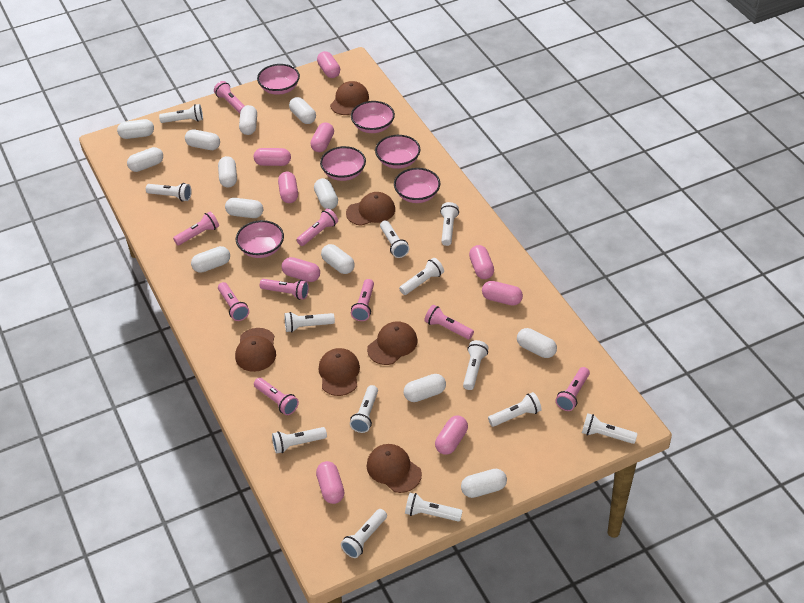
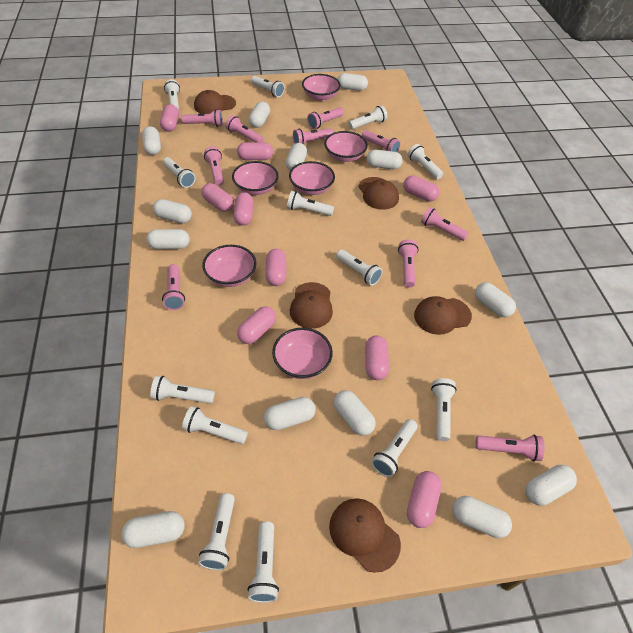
brown cap: 6 -> 5
pink flashlight: 9 -> 10

